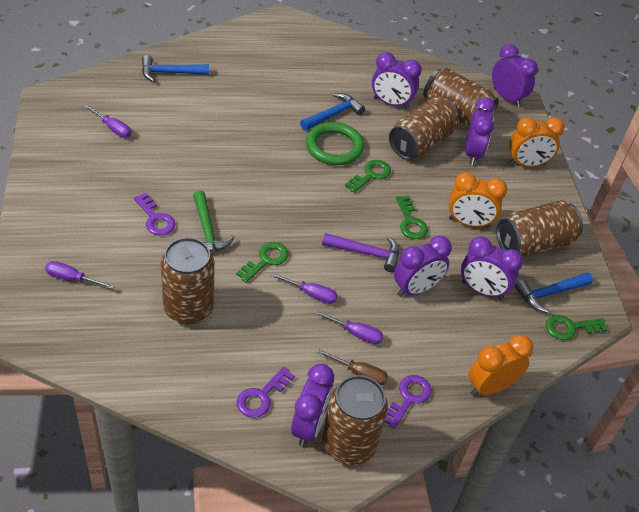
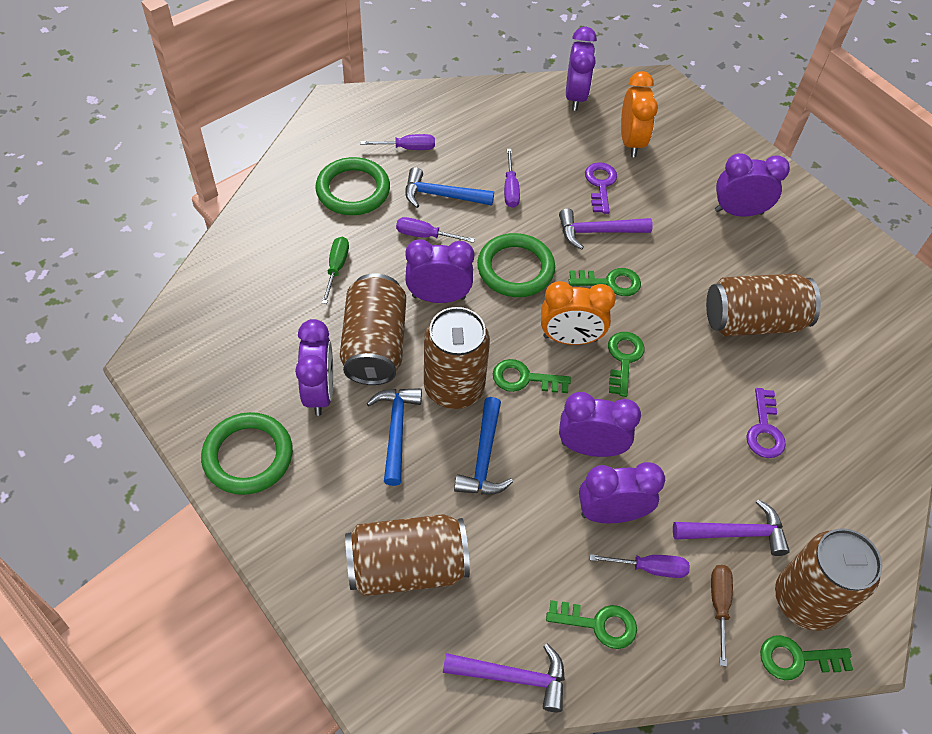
green hammer: 1 -> 0
green key: 4 -> 5
green ring: 1 -> 3
green screwdriver: 0 -> 1
orange clock: 3 -> 2
purple hammer: 1 -> 3
purple key: 3 -> 2

